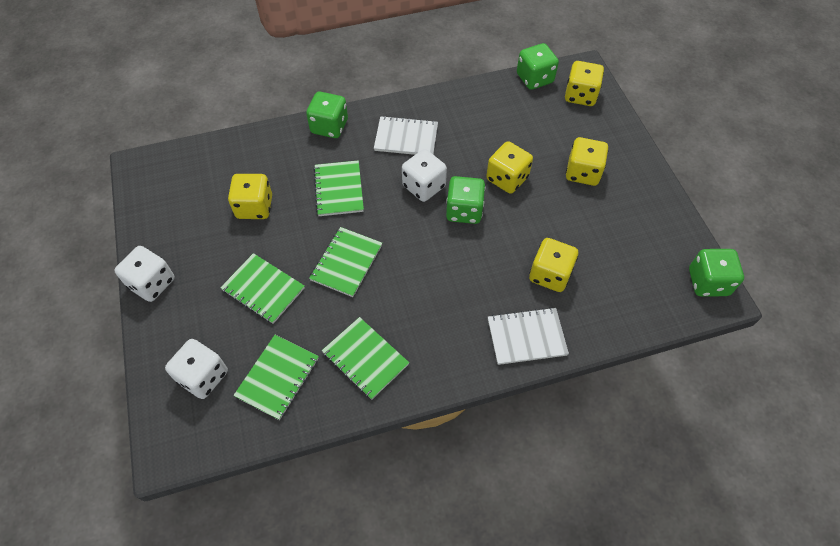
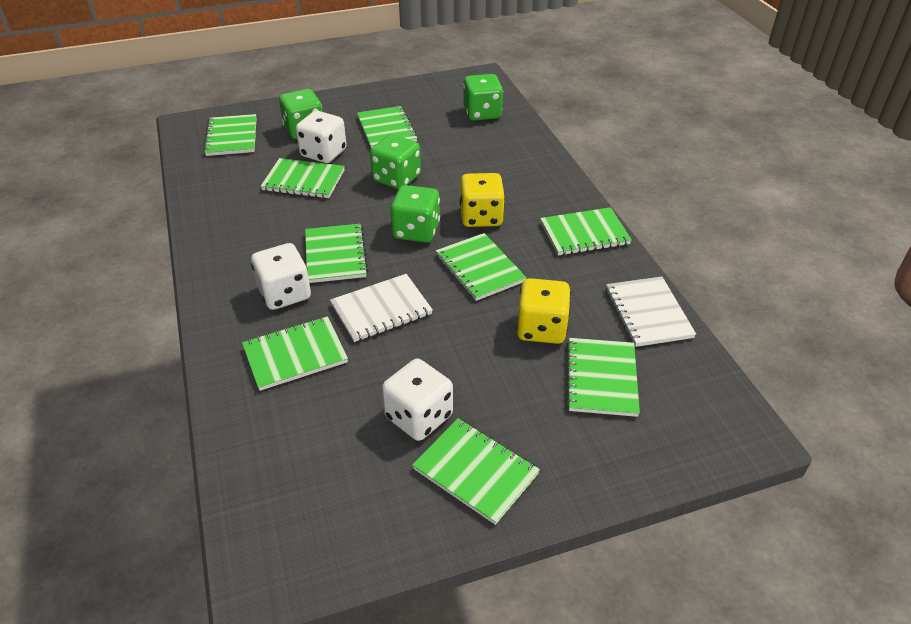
green notebook: 5 -> 9
yellow dice: 5 -> 2

